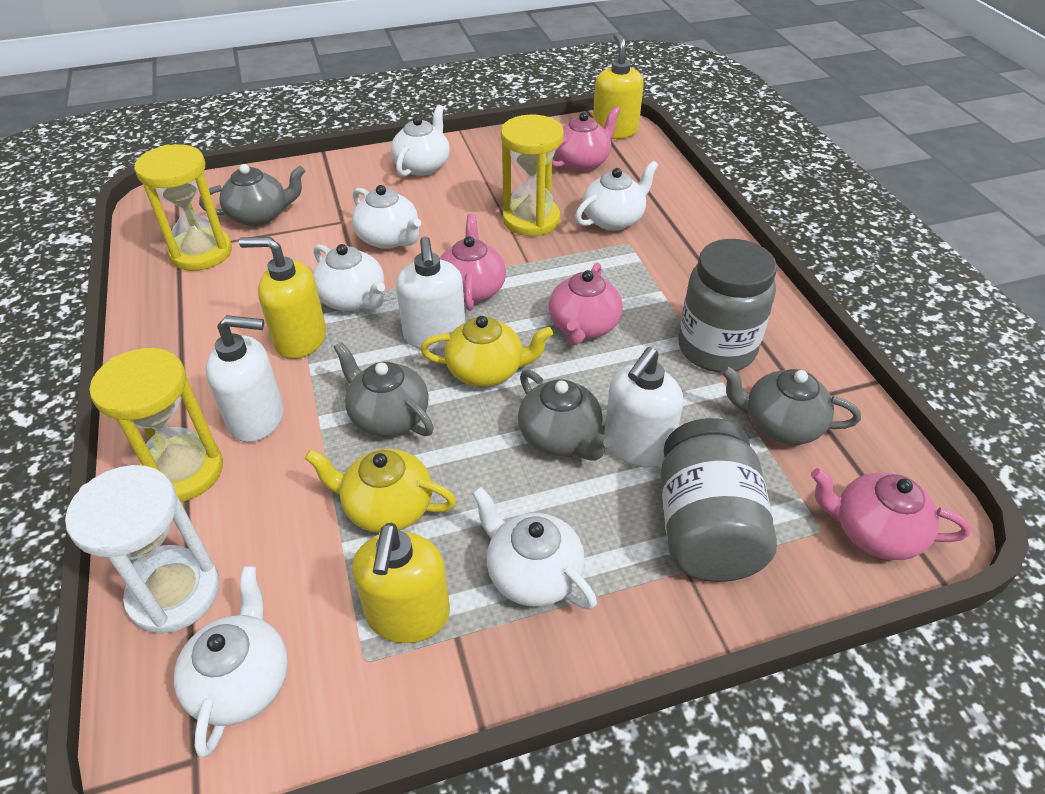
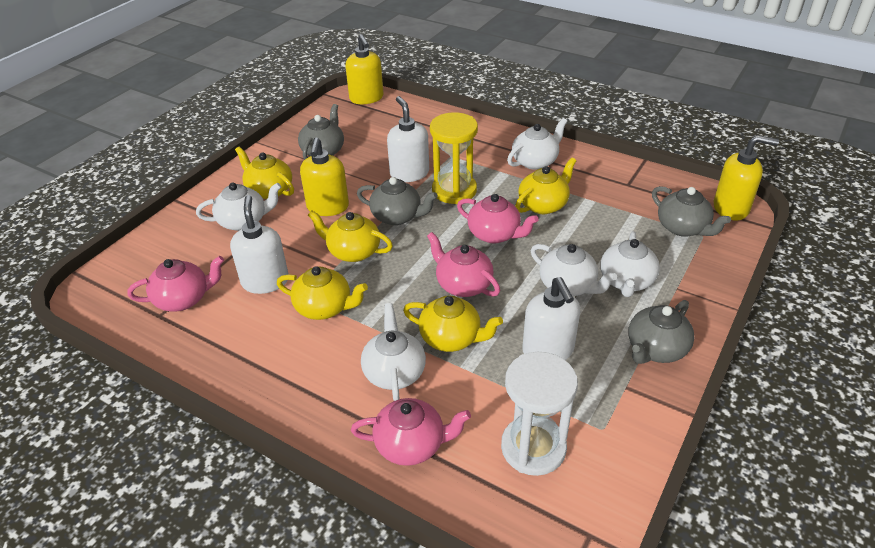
grey jar: 2 -> 0
white teapot: 6 -> 5
yellow hourglass: 3 -> 1
yellow teapot: 2 -> 5

